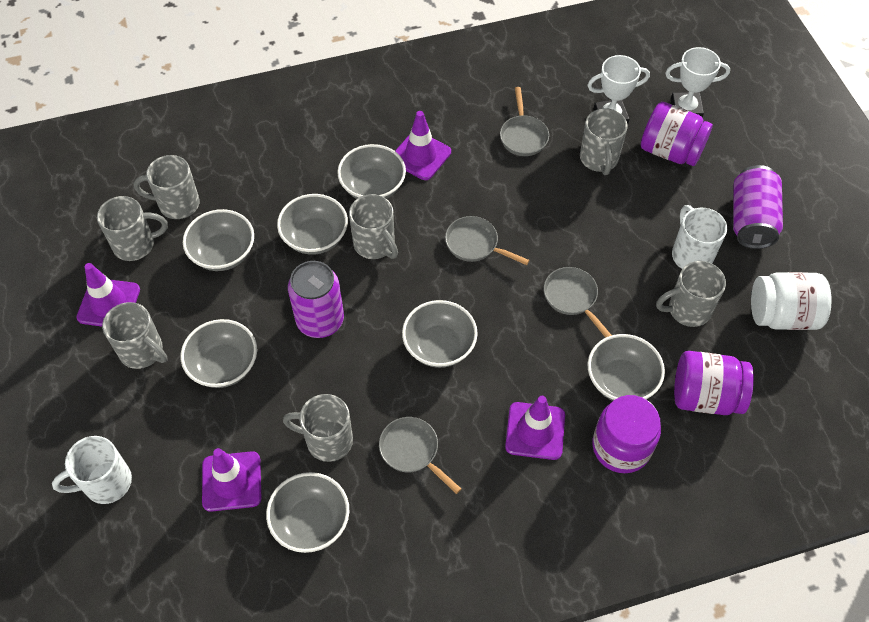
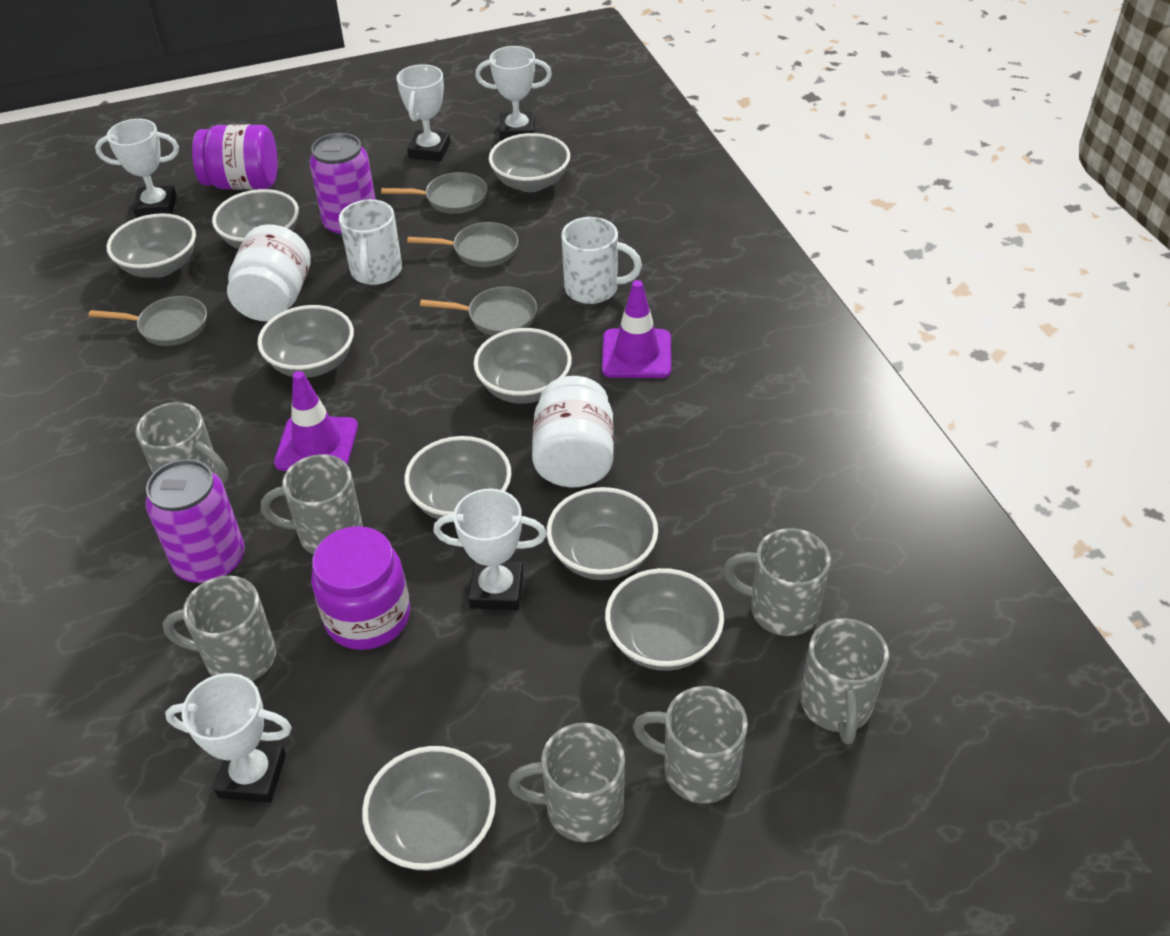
grey bowl: 7 -> 9
purple jar: 3 -> 2
purple traffic cone: 4 -> 2
white jar: 1 -> 2
white trophy: 2 -> 5

